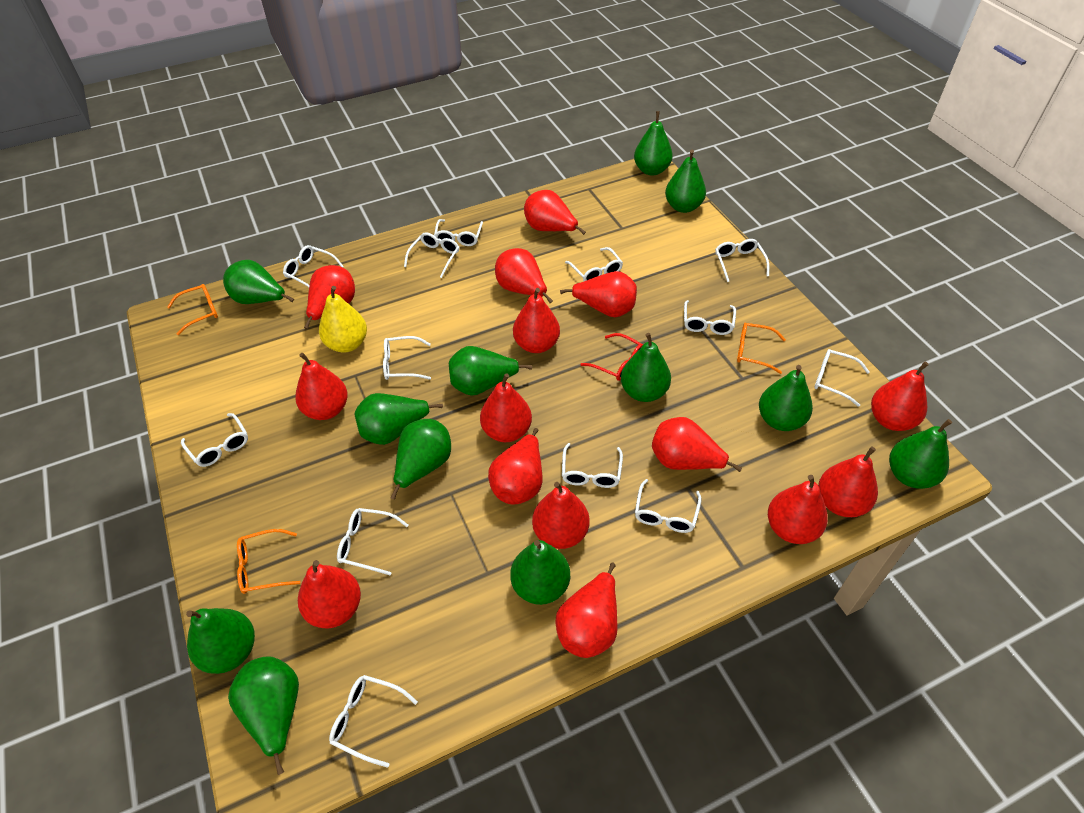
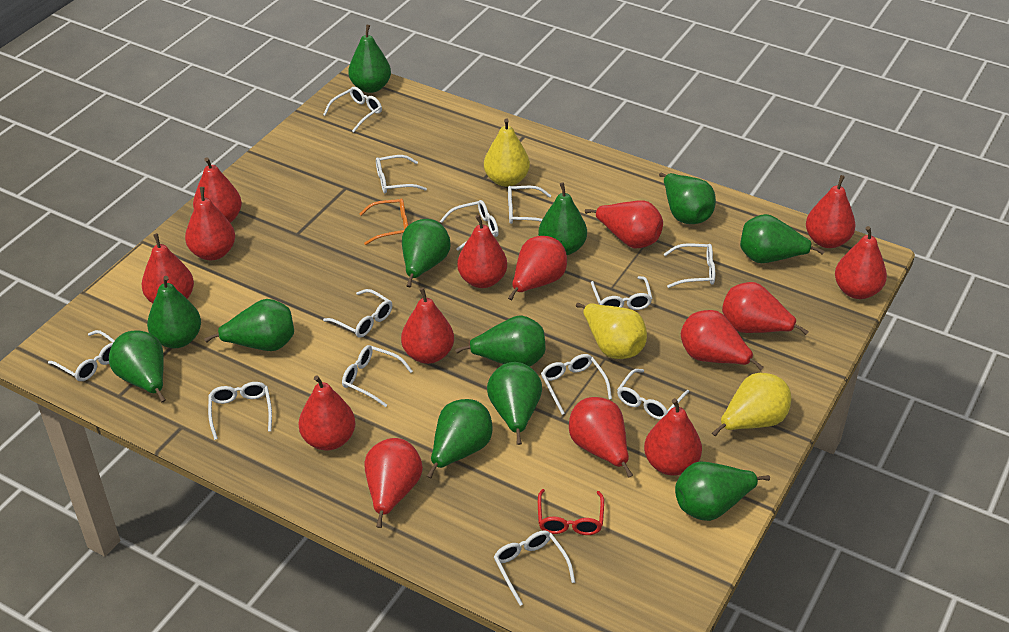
orange glasses: 3 -> 1
yellow pear: 1 -> 3

